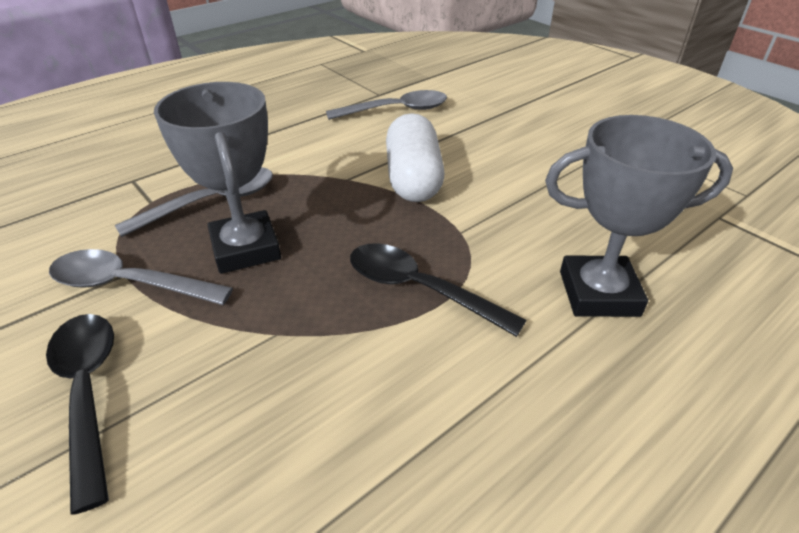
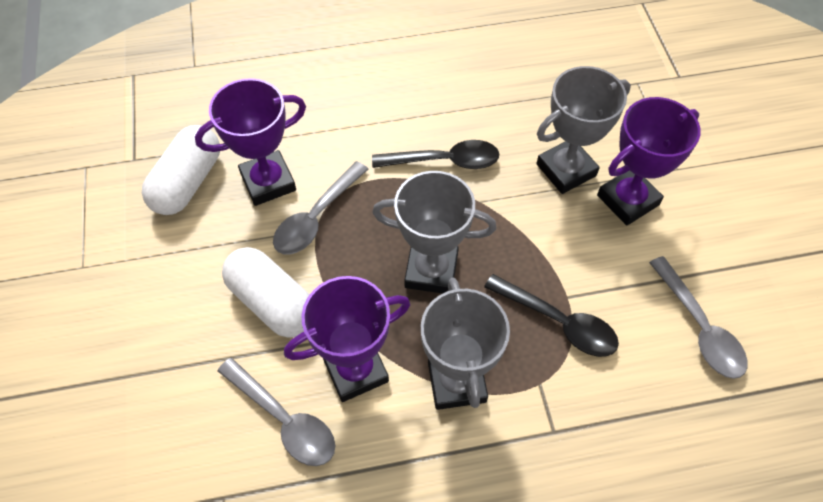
grey trophy: 2 -> 3
purple trophy: 0 -> 3
white capsule: 1 -> 2

